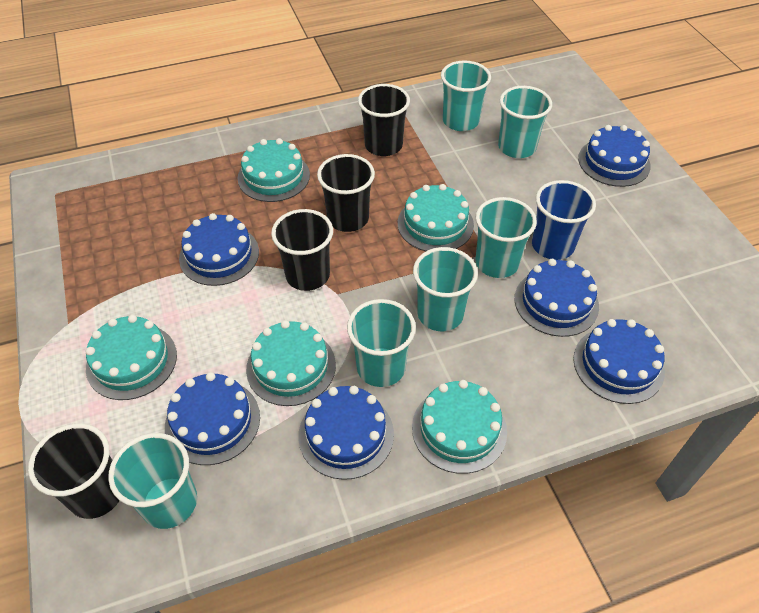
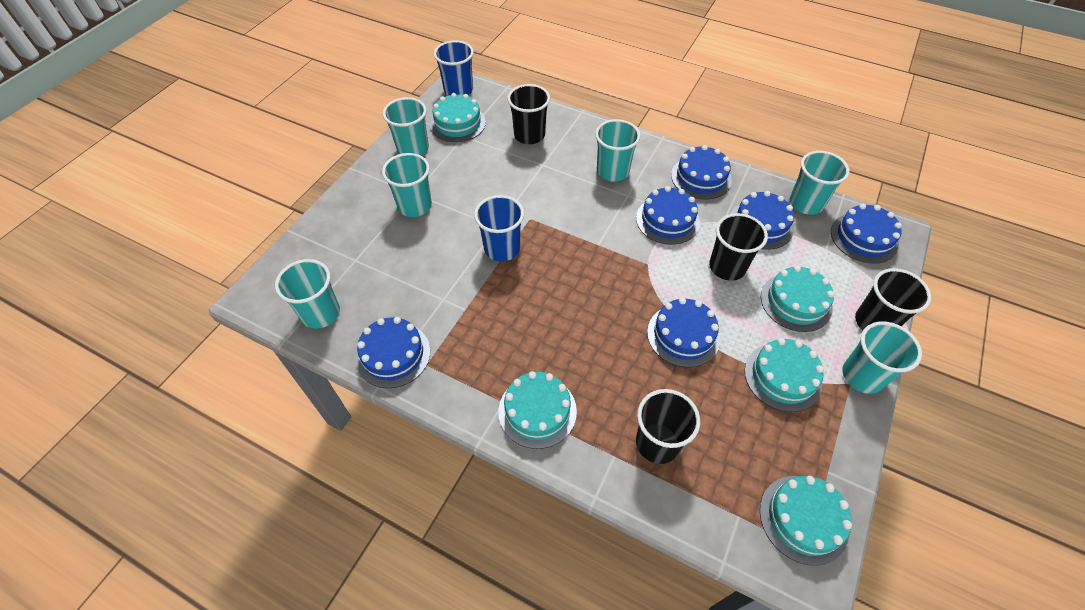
blue cup: 1 -> 2

